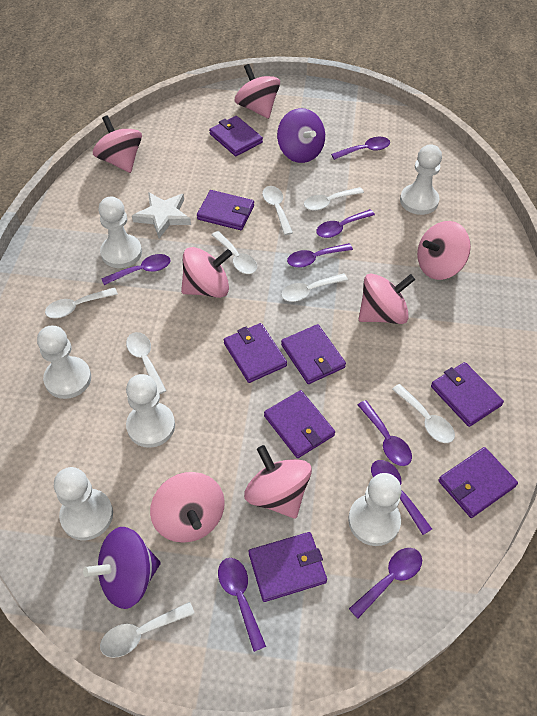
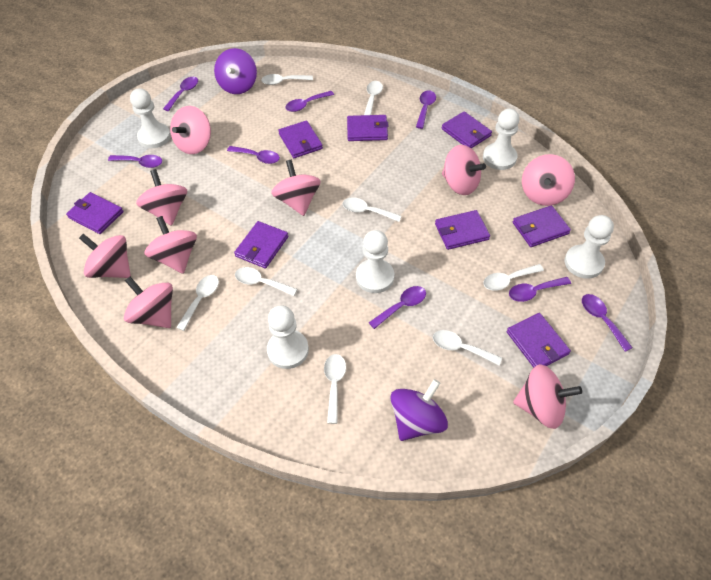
pink spinning top: 7 -> 9
white pawn: 6 -> 5
white star: 1 -> 0

